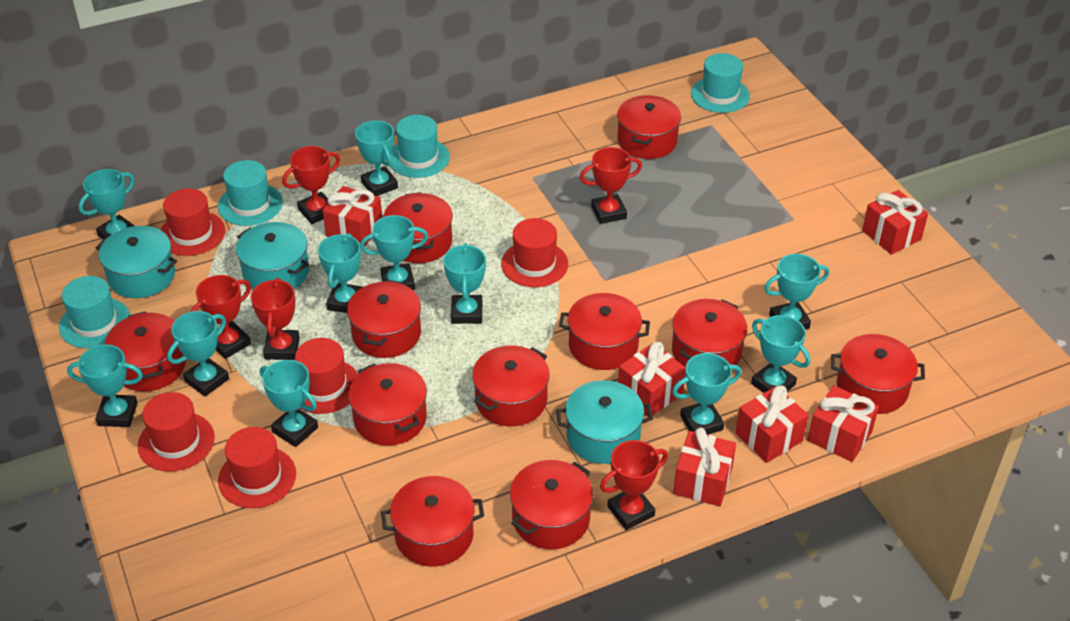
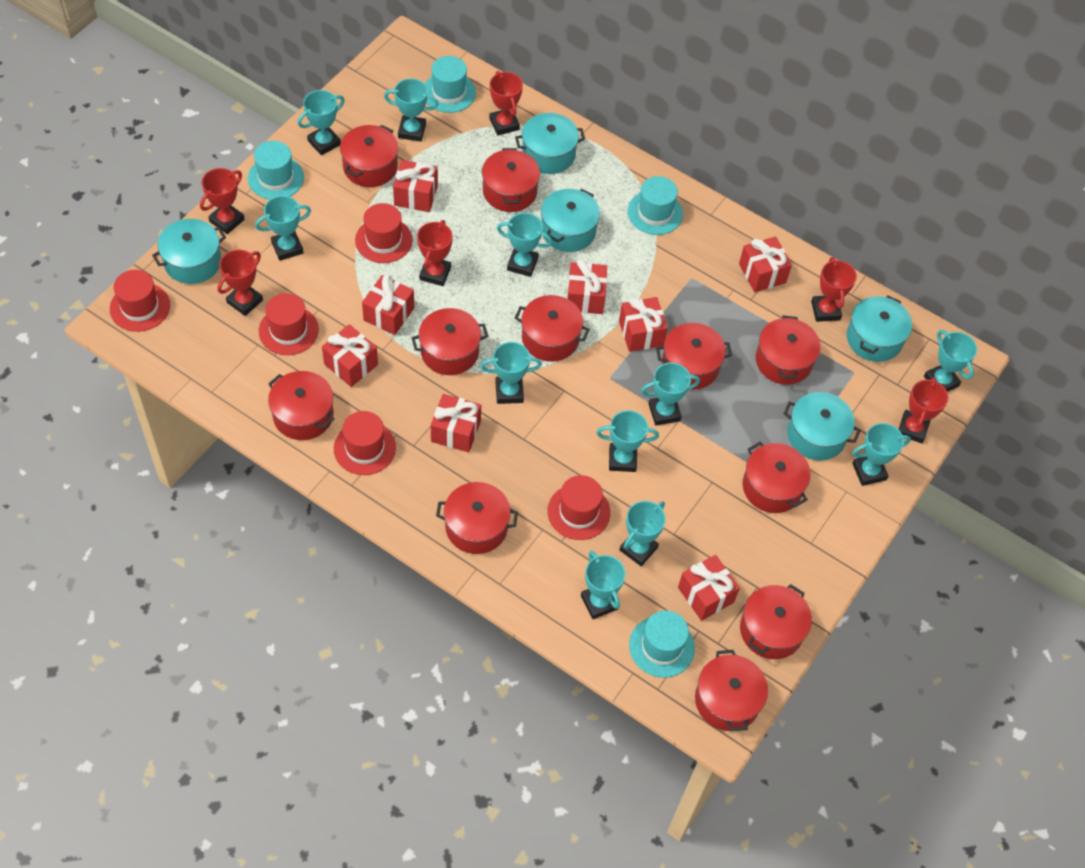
red gift: 6 -> 8
red trophy: 5 -> 6
turquoise pot: 3 -> 5

